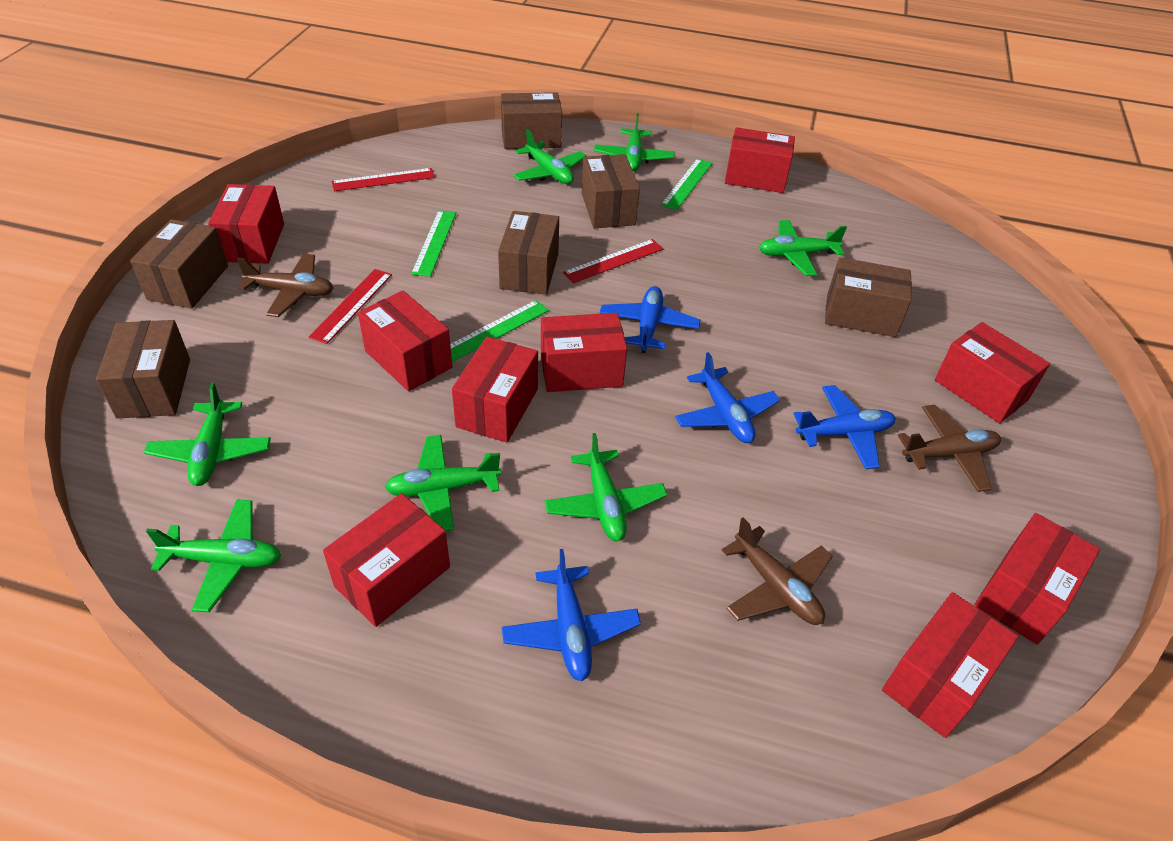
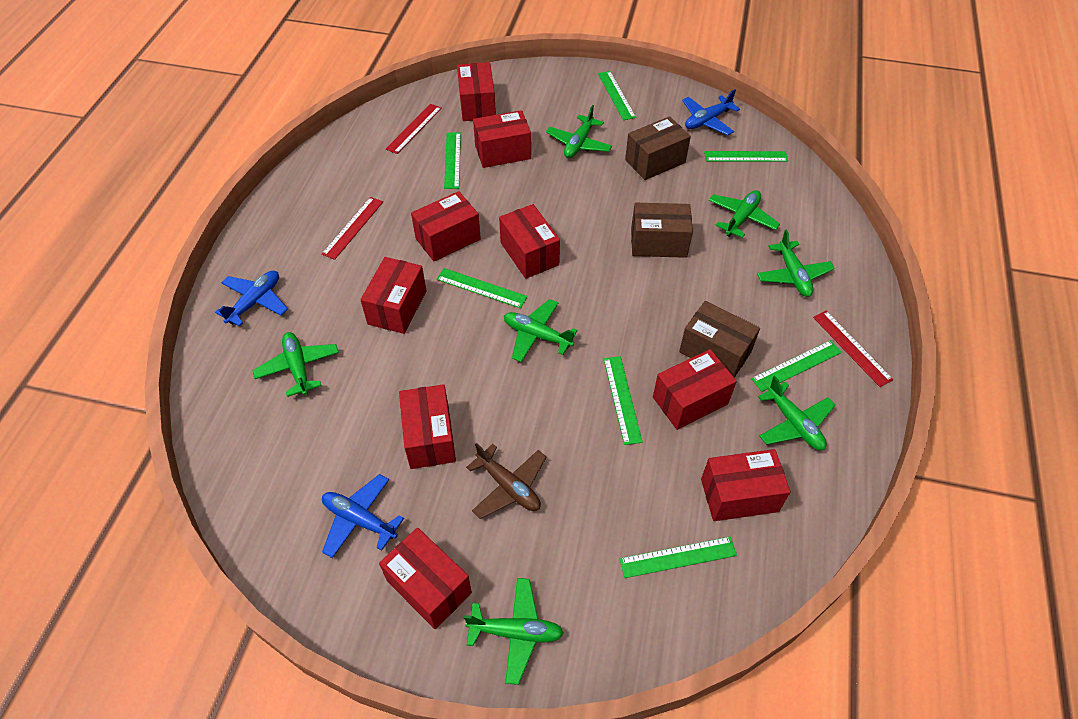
blue plane: 4 -> 3
brown box: 6 -> 3
brown plane: 3 -> 1
green ruler: 3 -> 7

